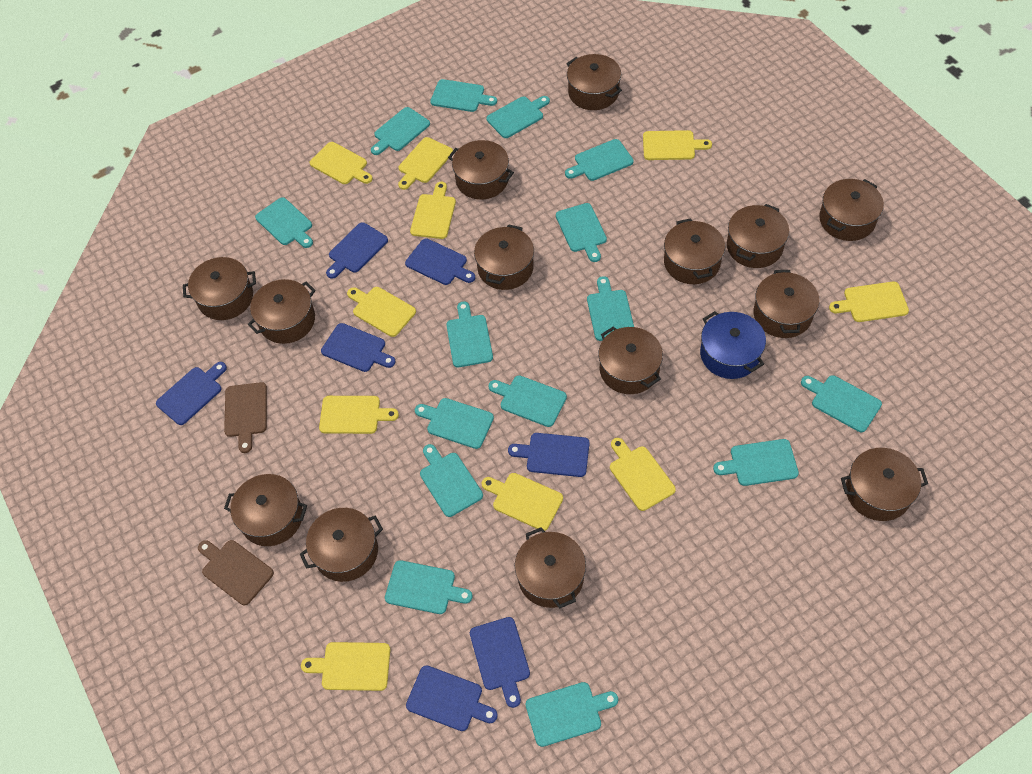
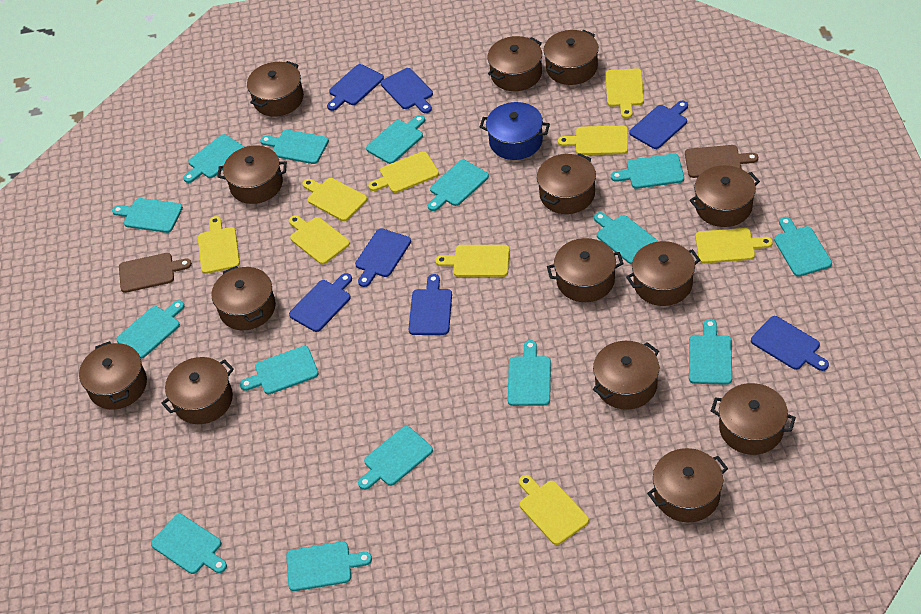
yellow cutting board: 10 -> 9

